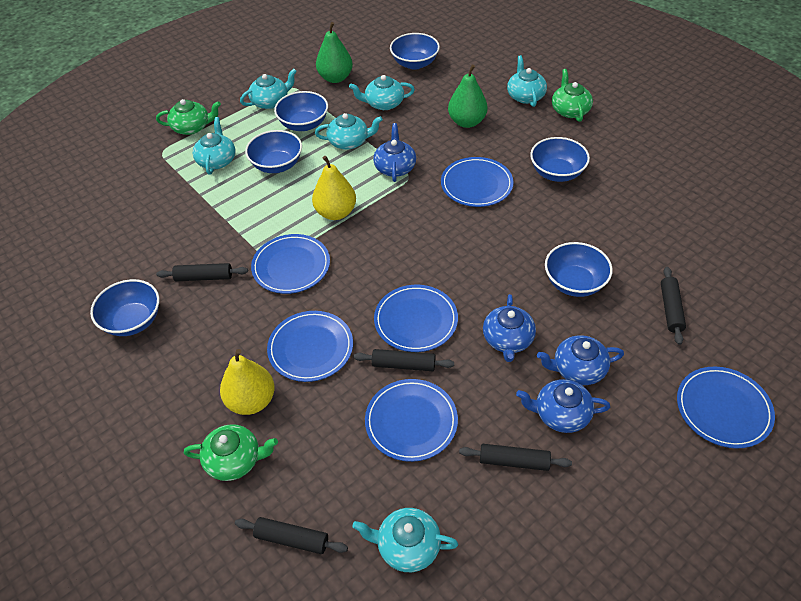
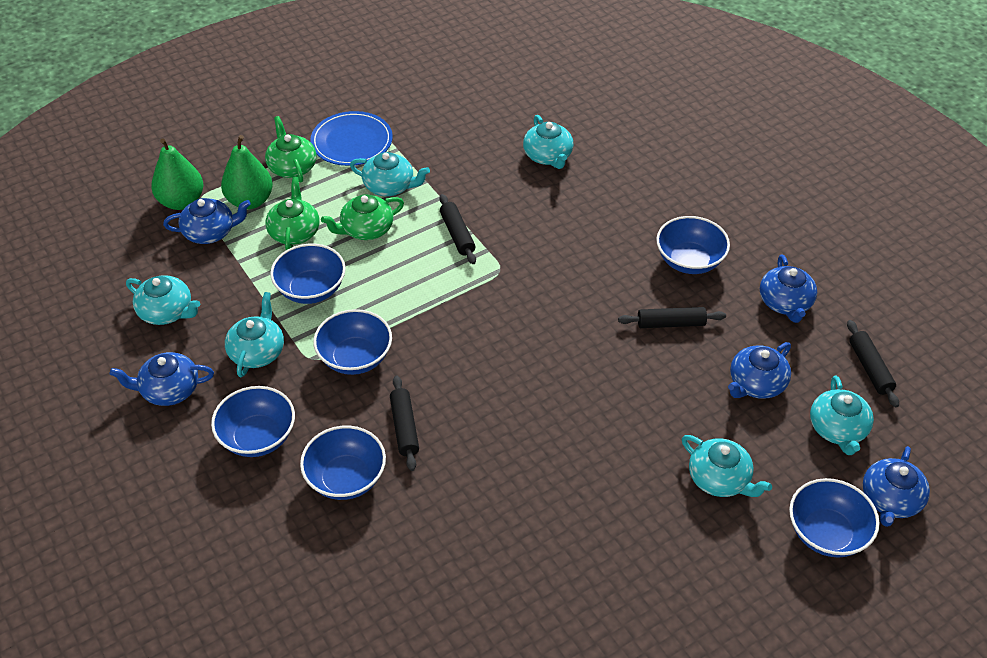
black rolling pin: 5 -> 4
blue plate: 6 -> 1
blue teapot: 4 -> 5
yellow pear: 2 -> 0

